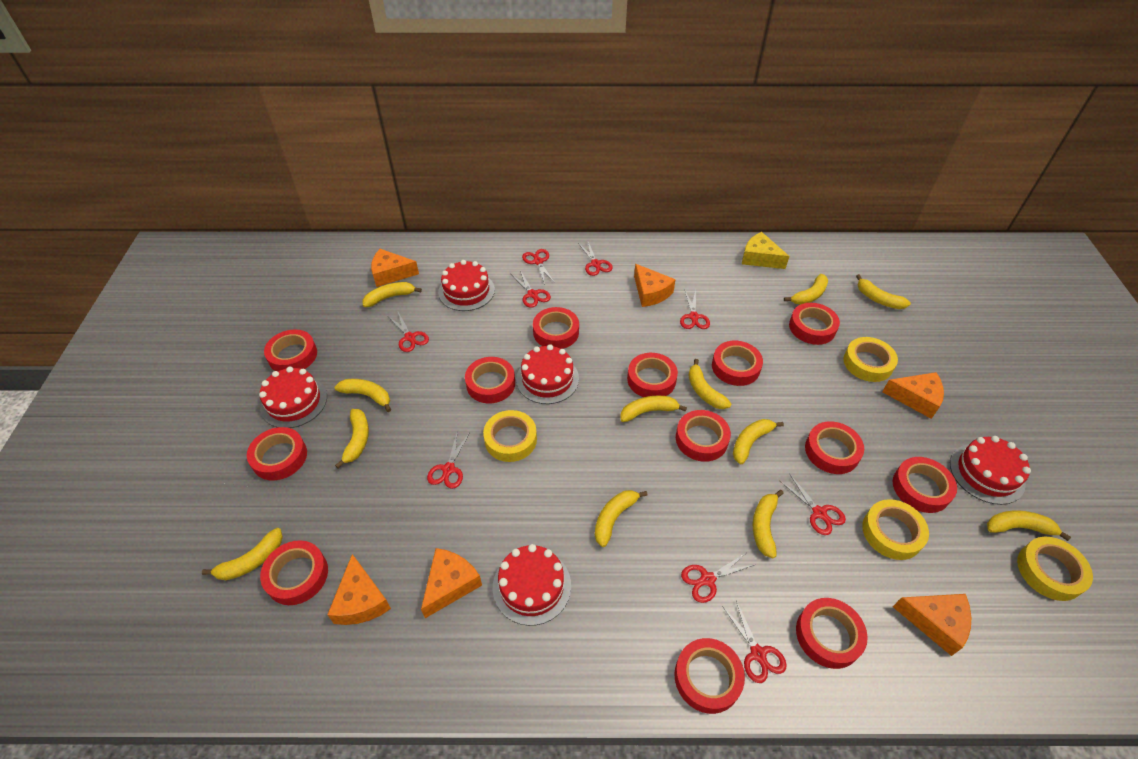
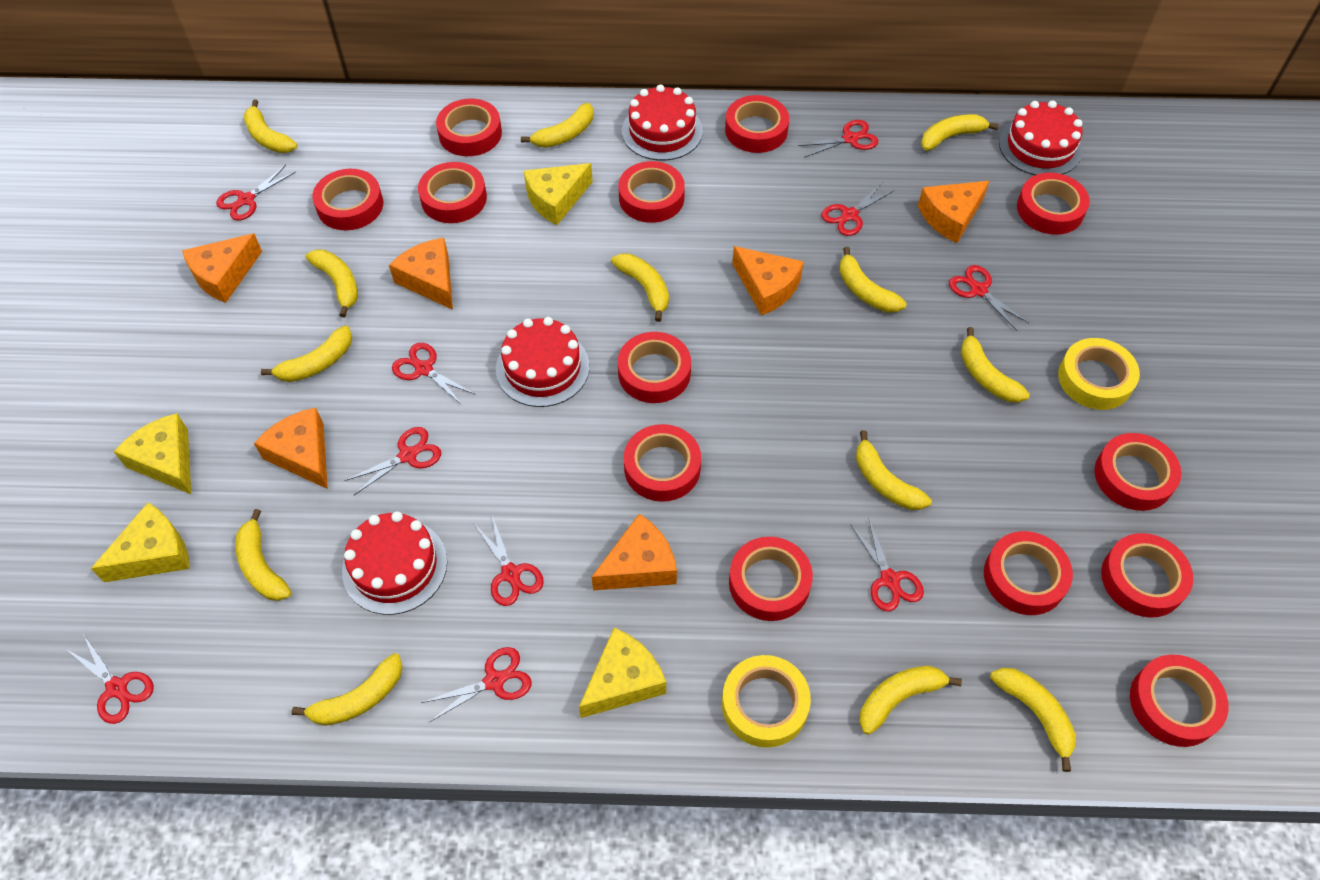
red cake: 5 -> 4
red scissors: 9 -> 10
yellow banana: 12 -> 13
yellow cheese: 1 -> 4
yellow tape: 4 -> 2

